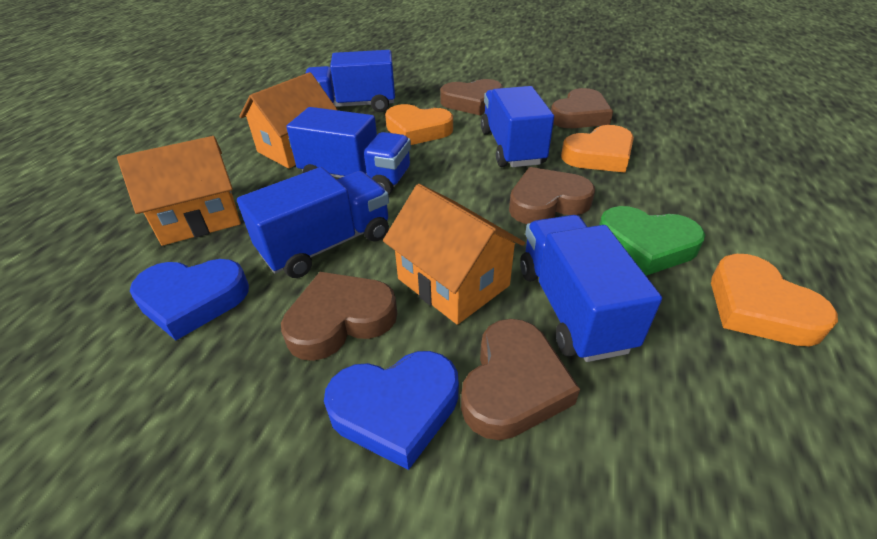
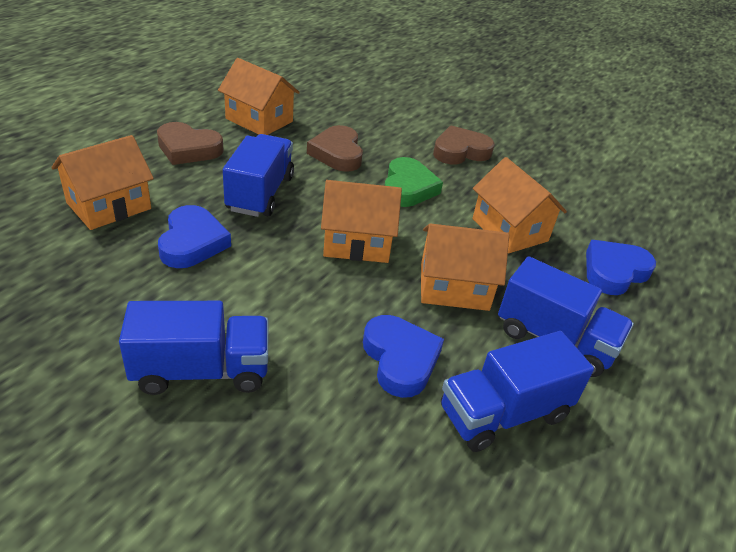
blue heart: 2 -> 3
blue truck: 5 -> 4
brown heart: 5 -> 3
orange heart: 3 -> 0
orange house: 3 -> 5

